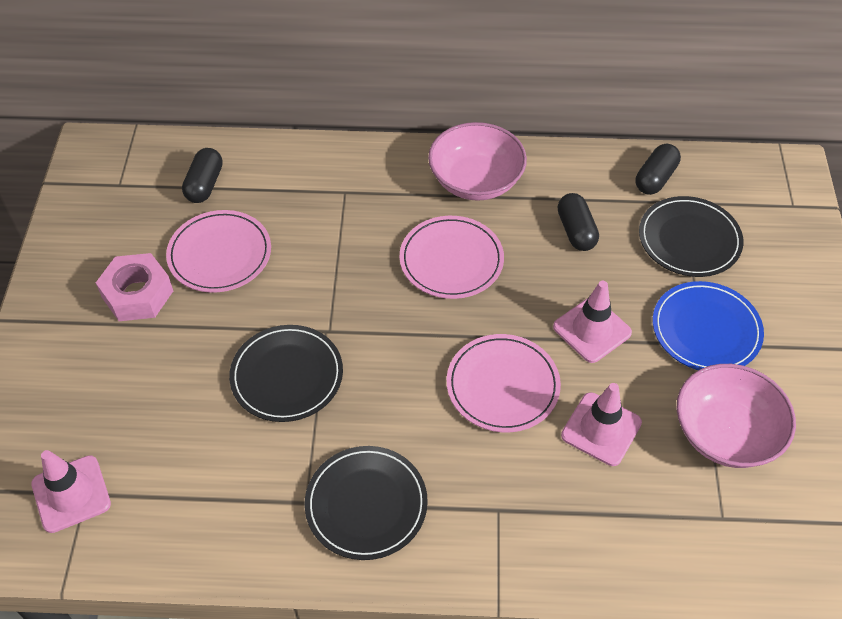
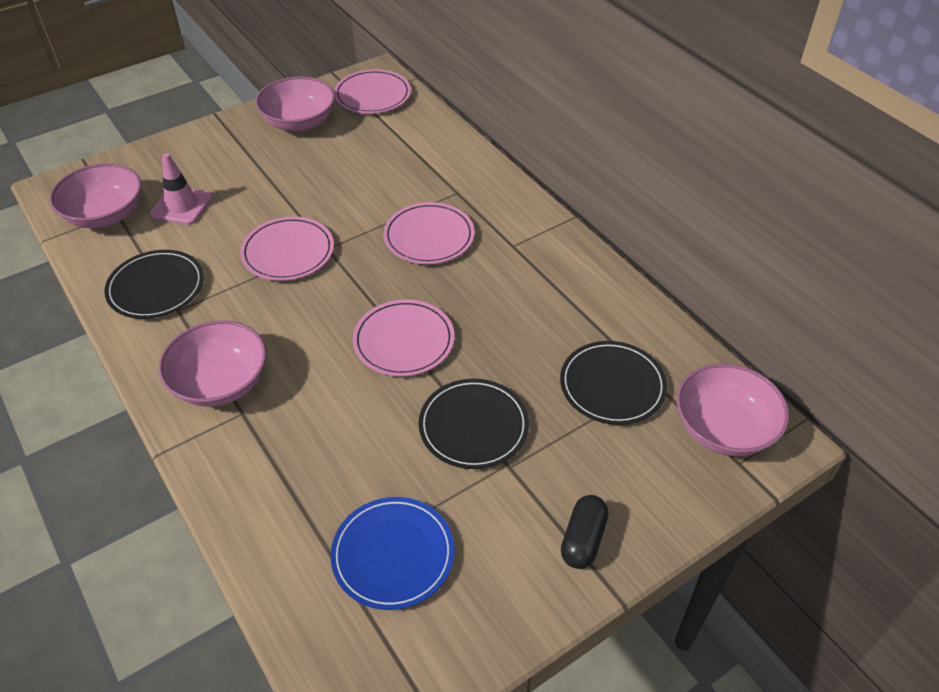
black capsule: 3 -> 1
pink bowl: 2 -> 4
pink nut: 1 -> 0
pink plate: 3 -> 4
pink traffic cone: 3 -> 1

